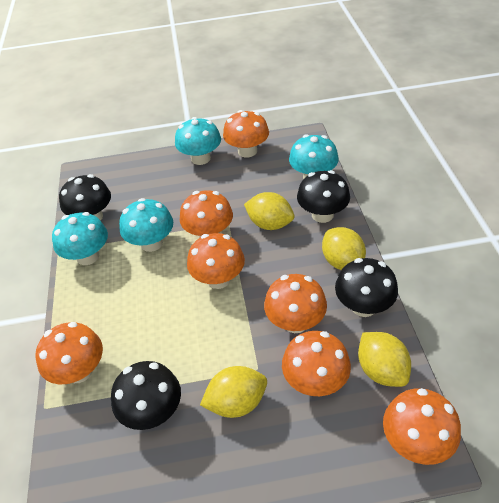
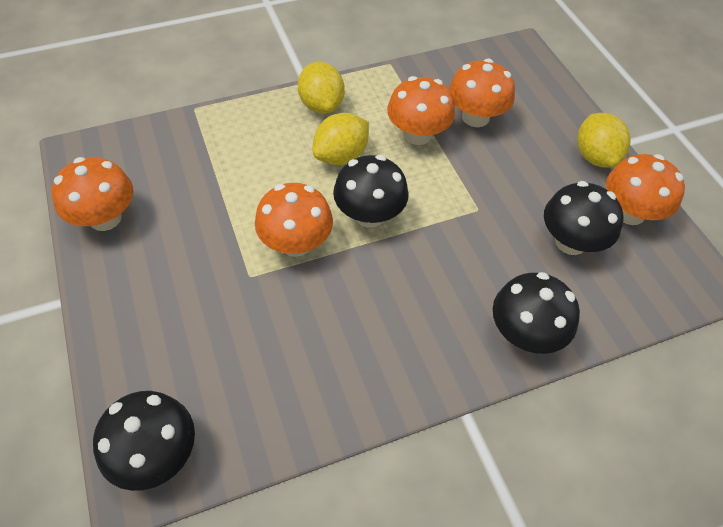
orange mushroom: 7 -> 5
turquoise mushroom: 4 -> 0
yellow lemon: 4 -> 3

